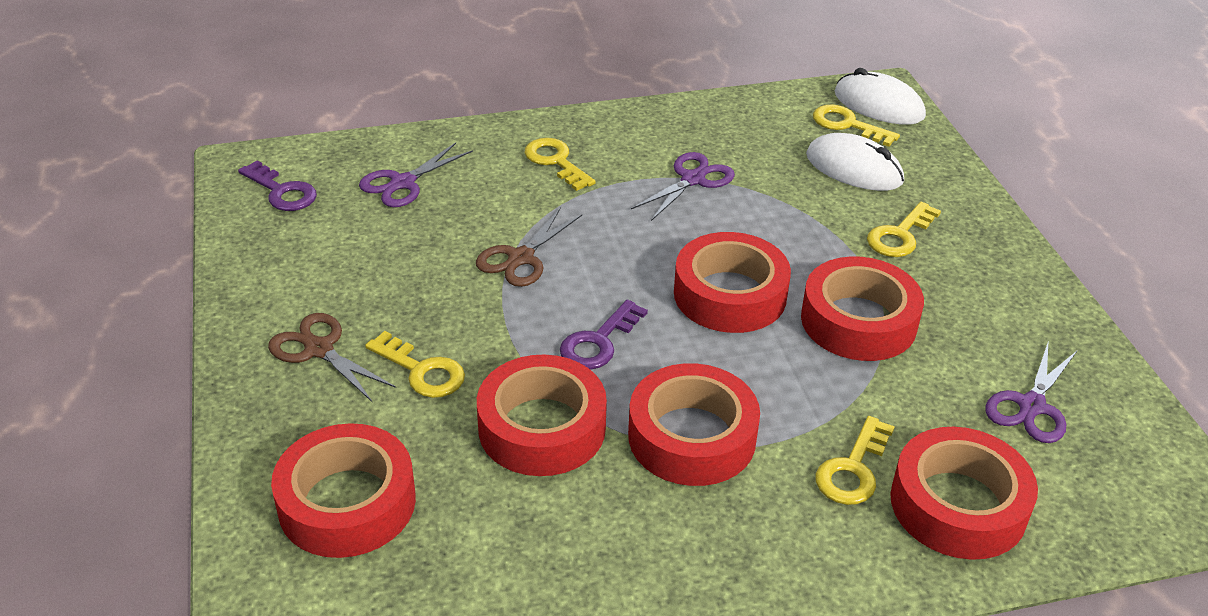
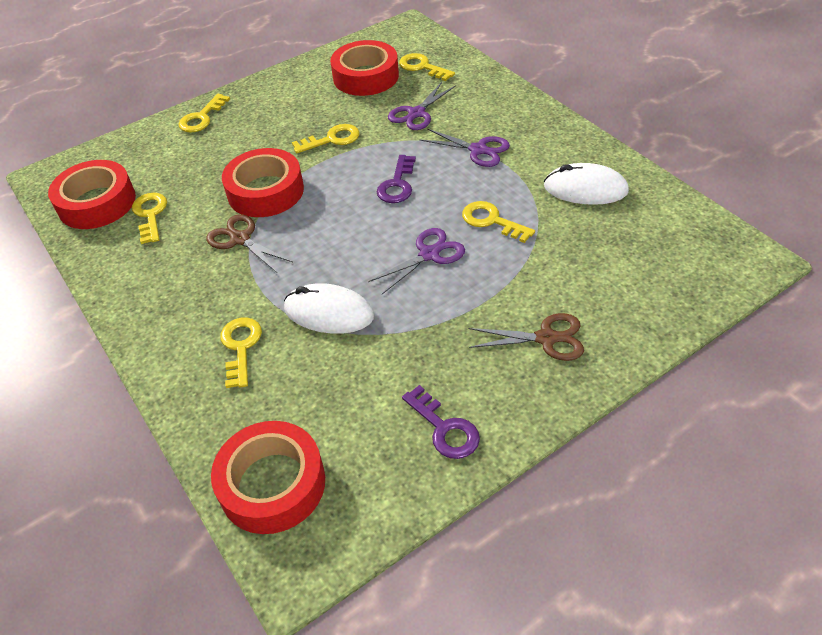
red tape: 6 -> 4
yellow key: 5 -> 6

